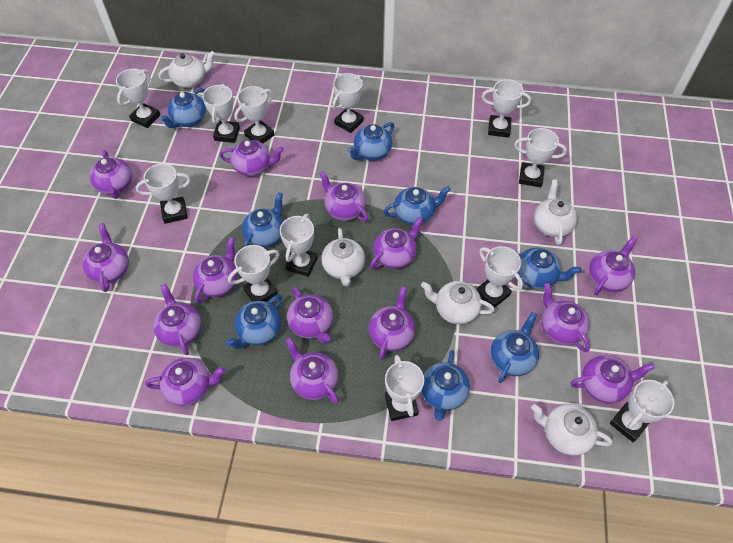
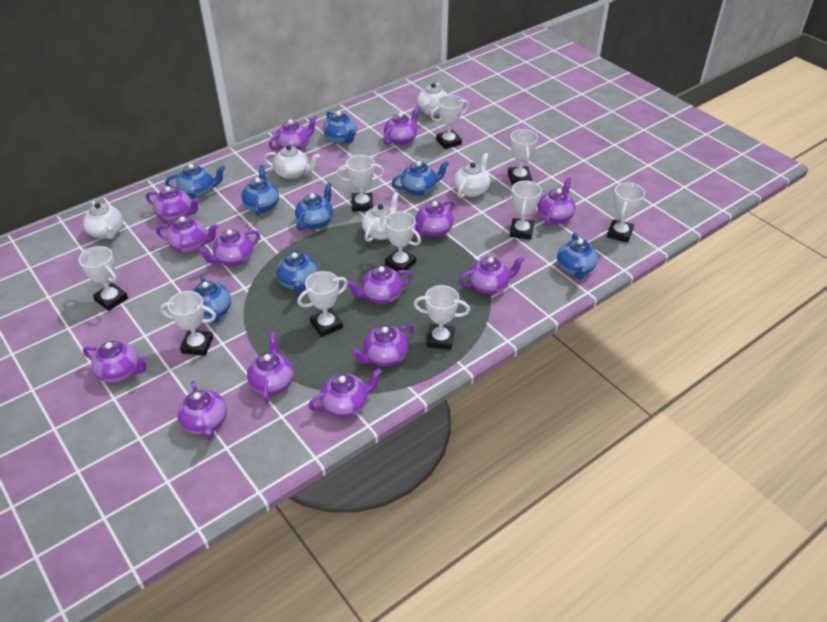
white trophy: 12 -> 10

